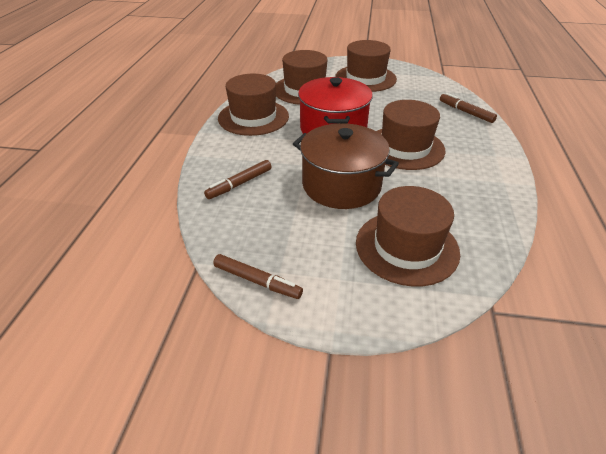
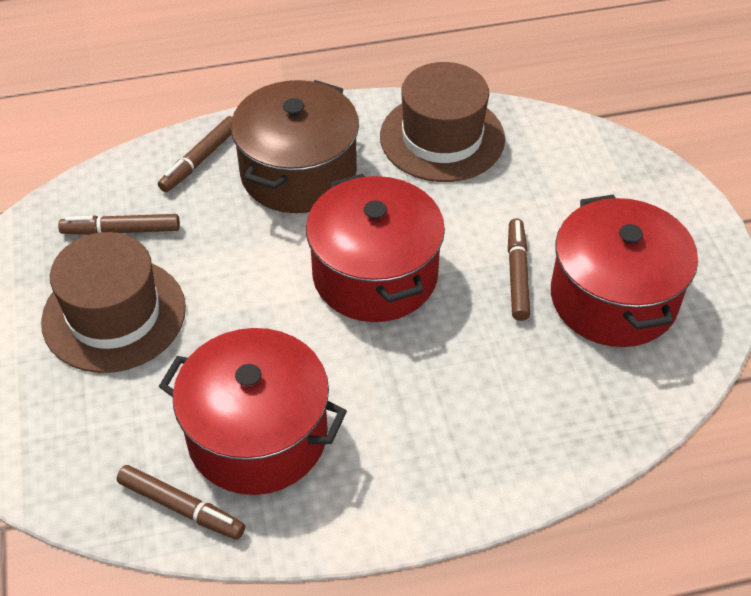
brown hat: 5 -> 2
brown marker: 3 -> 4
red pot: 1 -> 3

